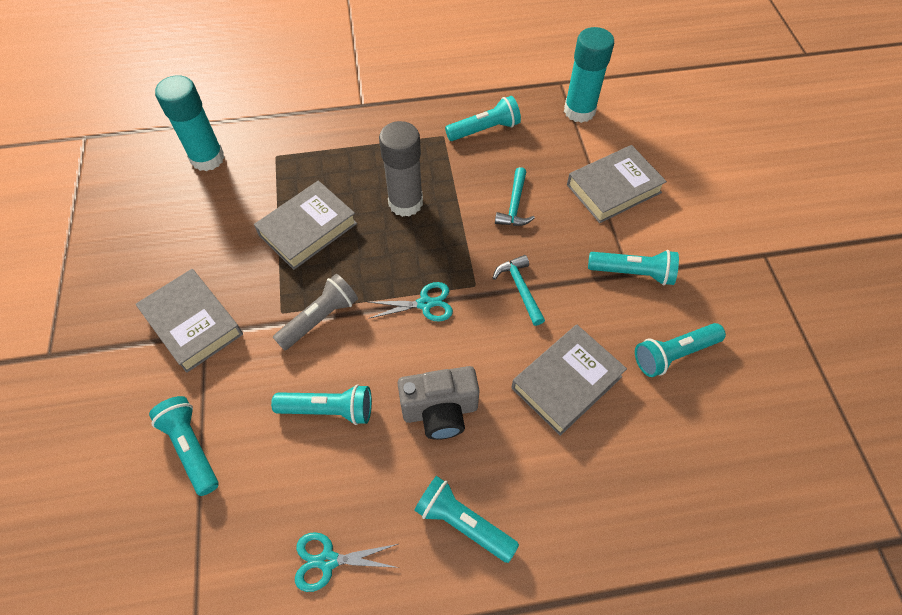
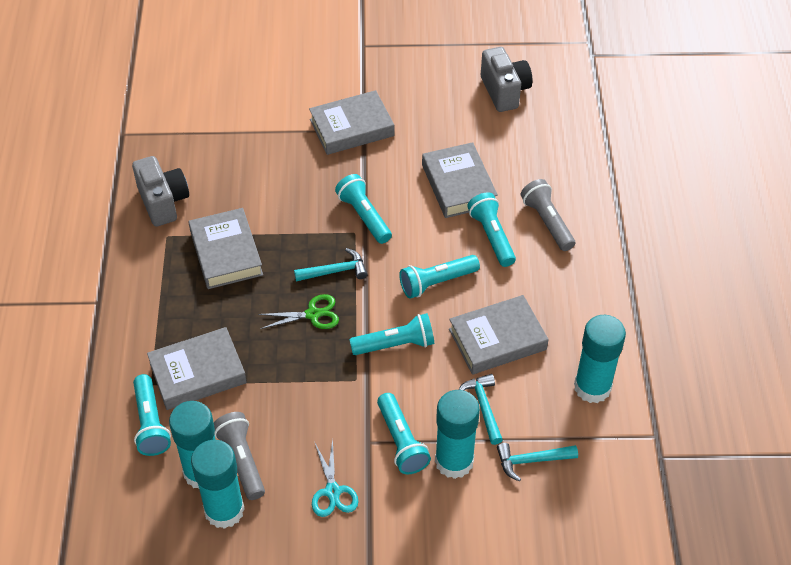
green scissors: 0 -> 1
grey book: 4 -> 5
grey camera: 1 -> 2
grey flashlight: 1 -> 2
grey glue stick: 1 -> 0
turquoise glue stick: 2 -> 4
turquoise hammer: 2 -> 3
turquoise scissors: 2 -> 1

